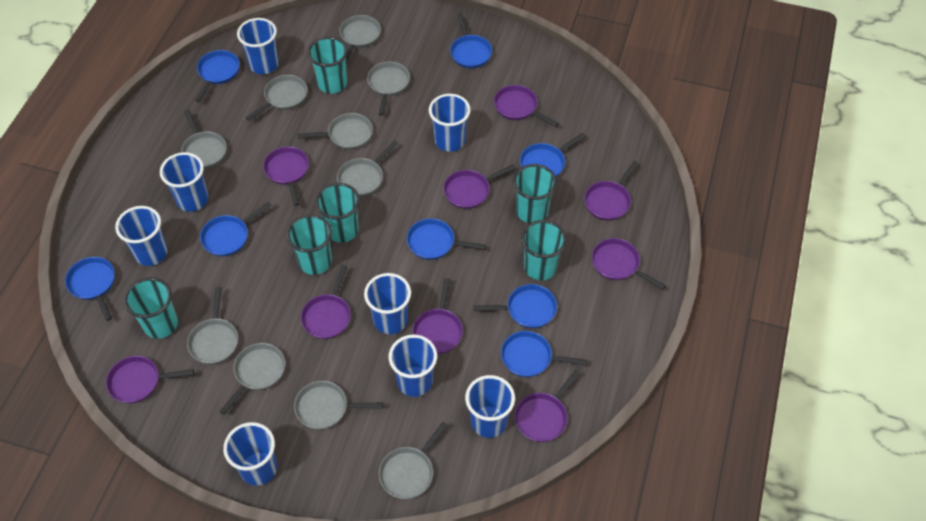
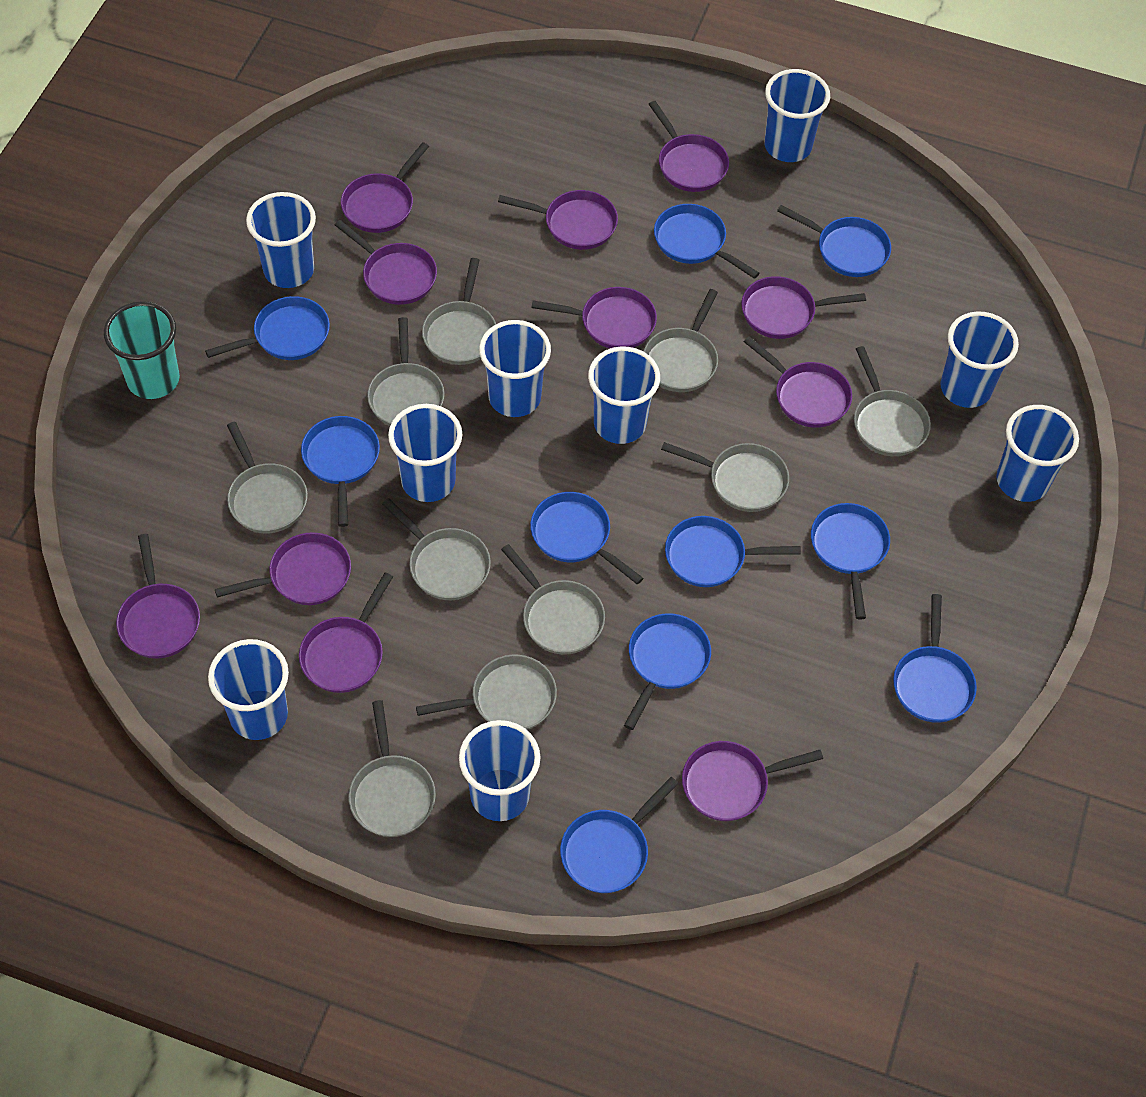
blue cup: 8 -> 9
blue pan: 8 -> 10
purple pan: 9 -> 11
turquoise cup: 6 -> 1

